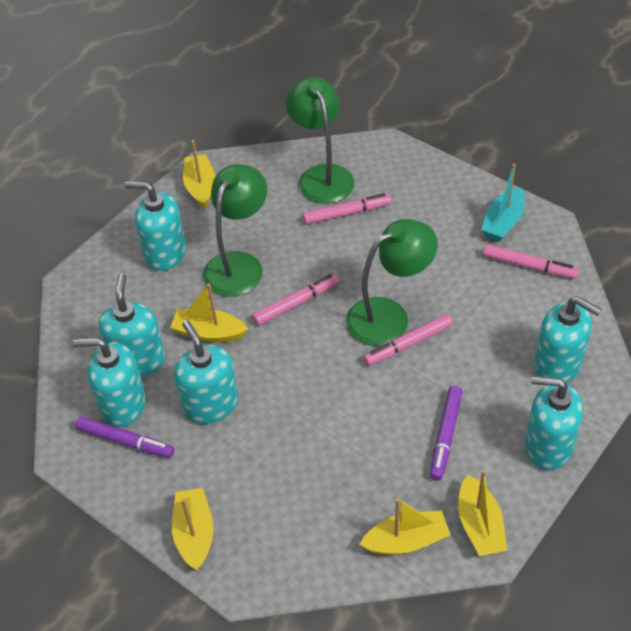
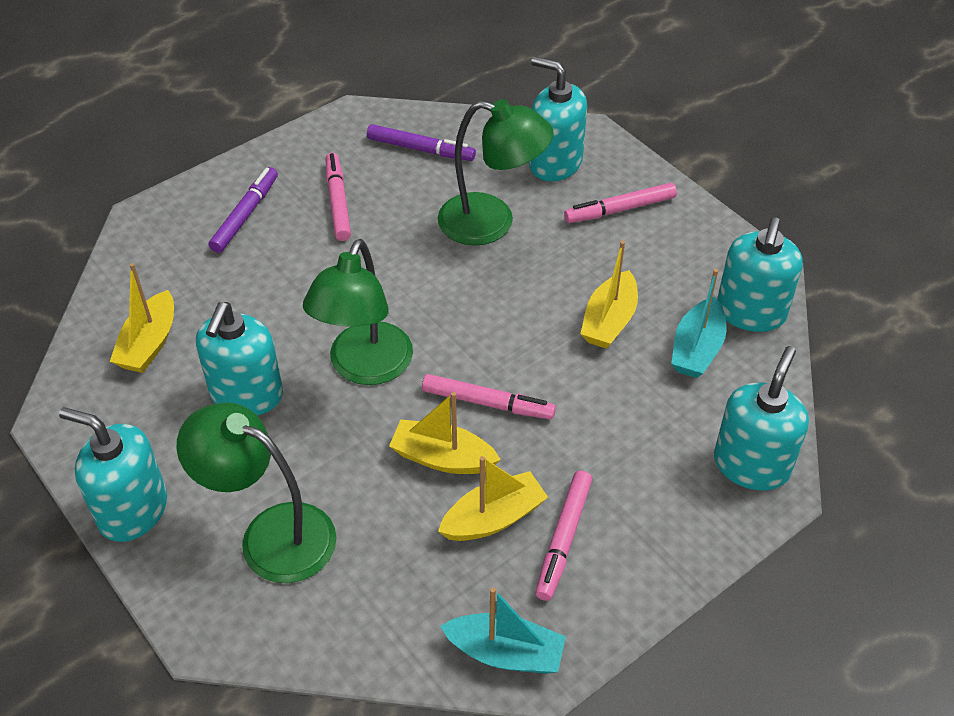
turquoise boat: 1 -> 2
turquoise soap dispenser: 6 -> 5
yellow boat: 5 -> 4

